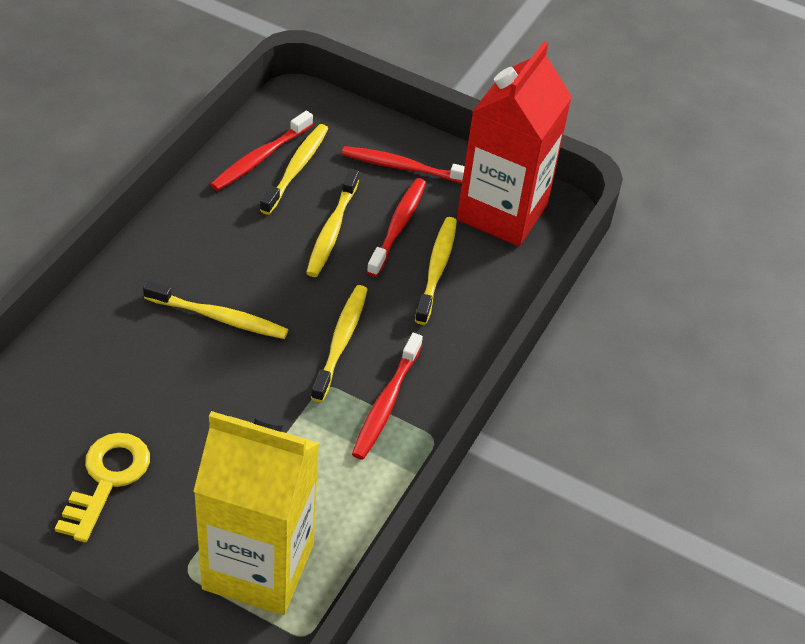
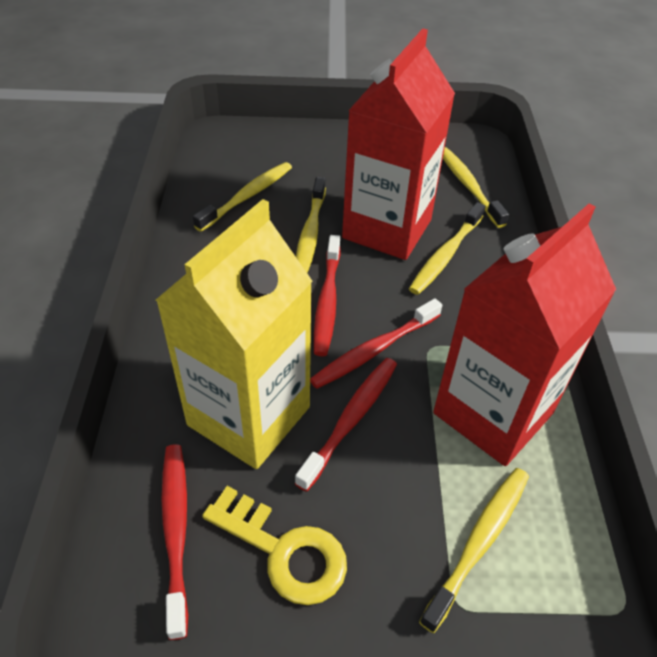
red carton: 1 -> 2

